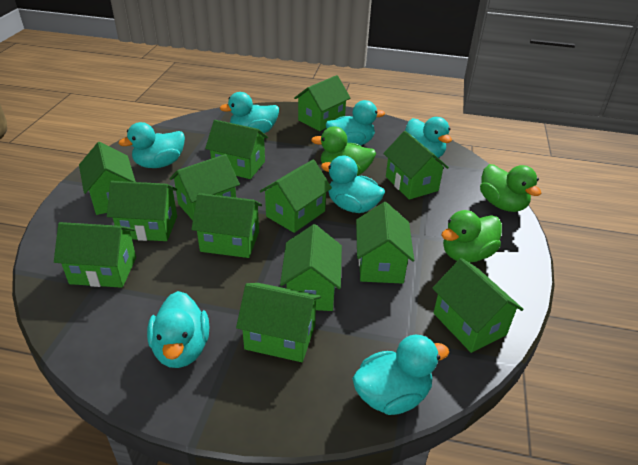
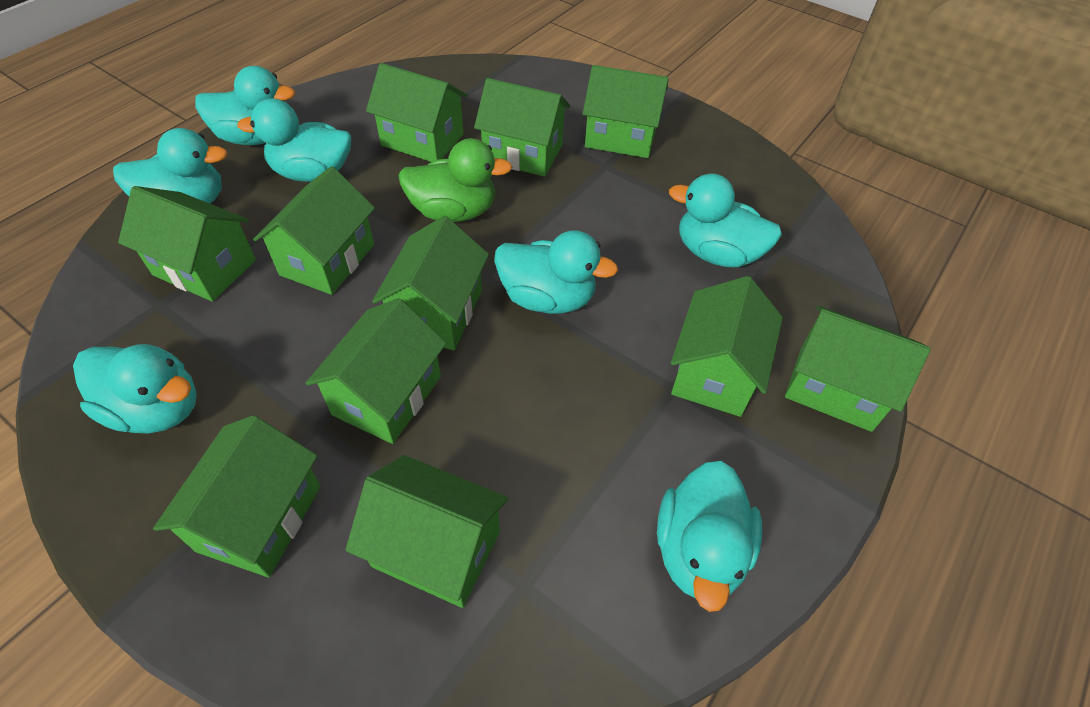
green duck: 3 -> 1
green house: 13 -> 11

